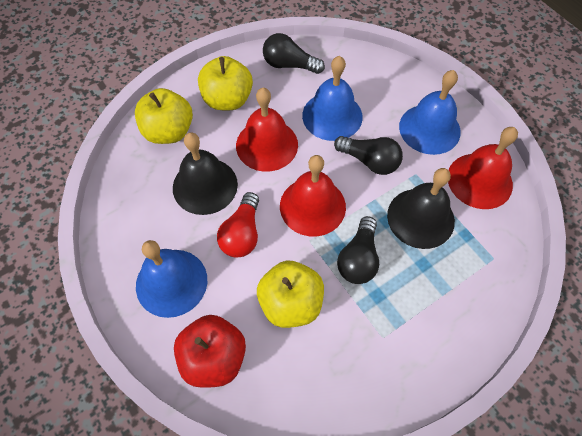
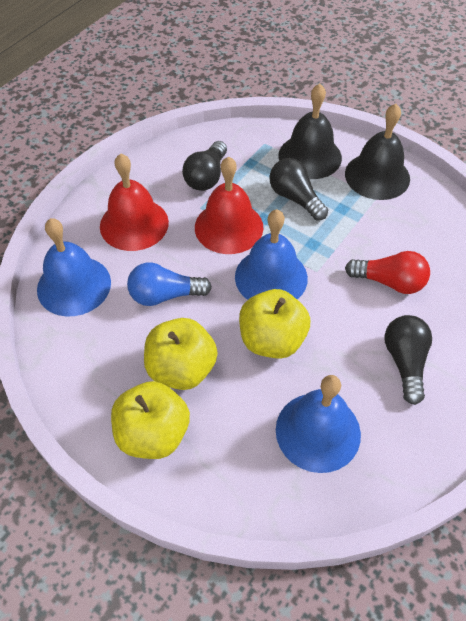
blue light bulb: 0 -> 1
red apple: 1 -> 0
red bell: 3 -> 2

